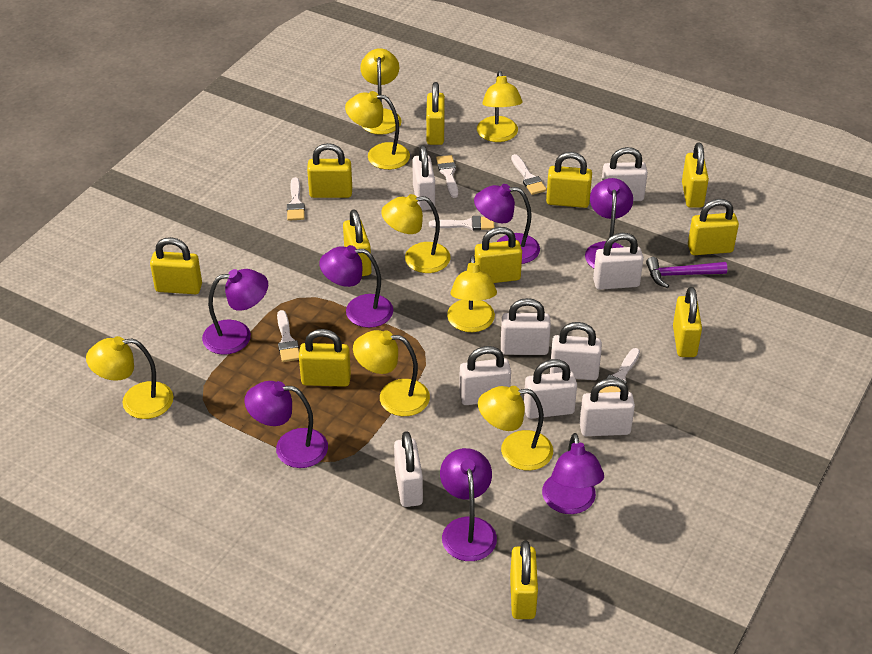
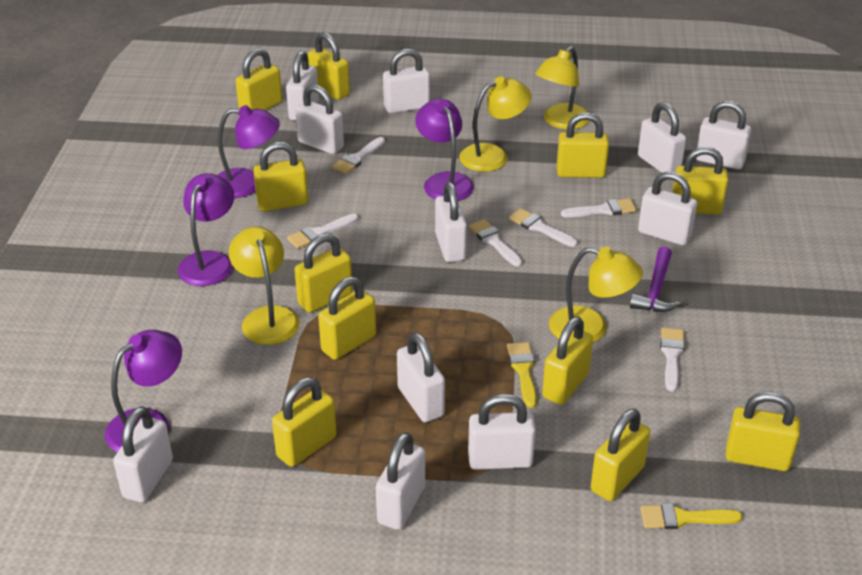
purple lamp: 7 -> 4
white padlock: 9 -> 11
yellow brush: 0 -> 2
yellow lamp: 8 -> 4

